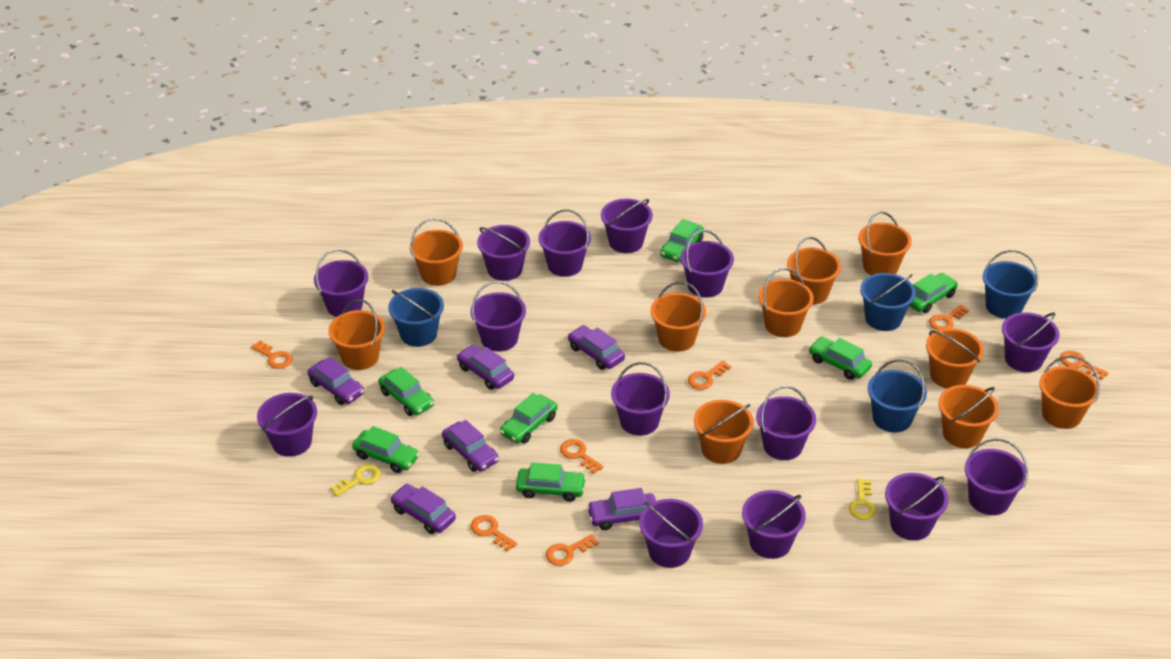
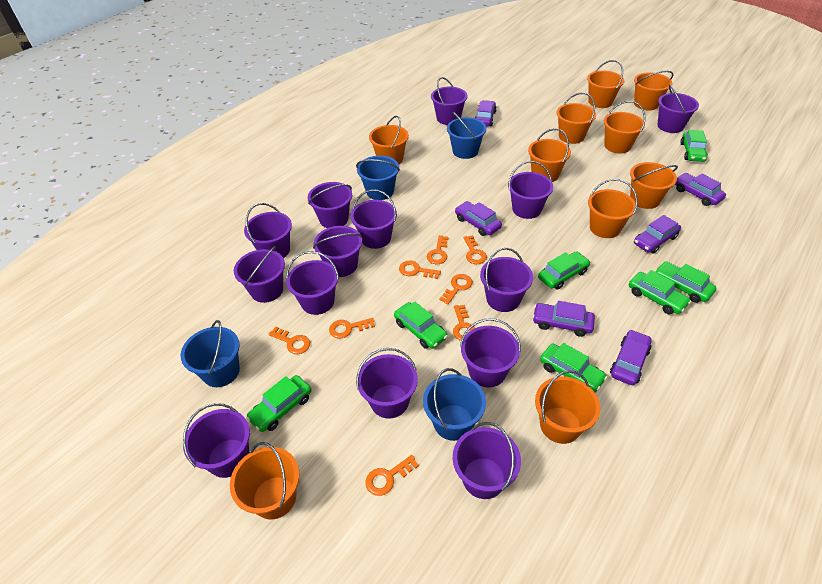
orange key: 7 -> 8
yellow key: 2 -> 0

